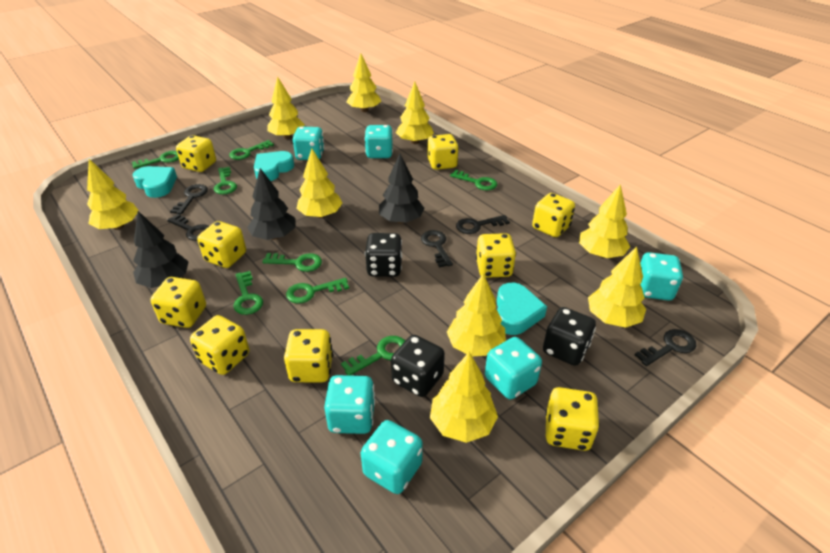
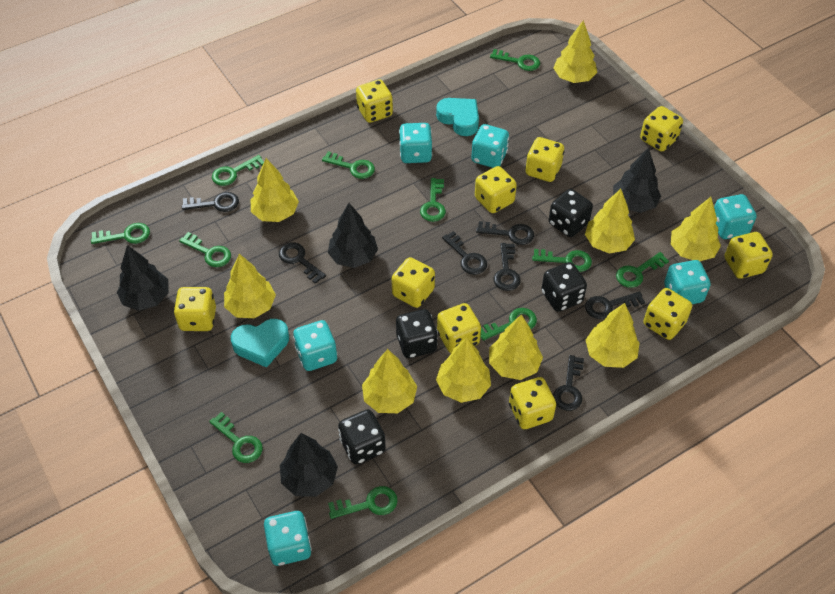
black dice: 3 -> 4
black key: 5 -> 7
black tree: 3 -> 4
green key: 8 -> 11
turquoise heart: 3 -> 2
yellow dice: 9 -> 10

